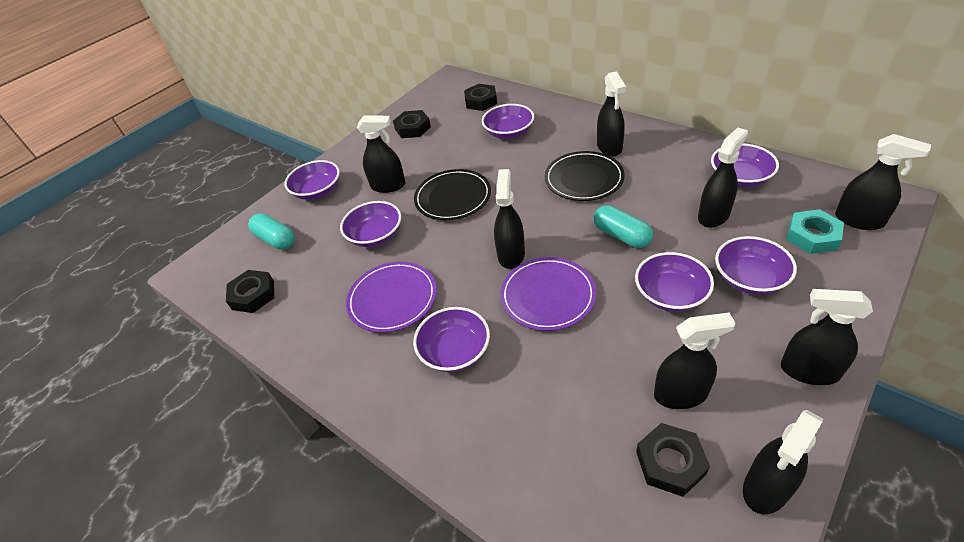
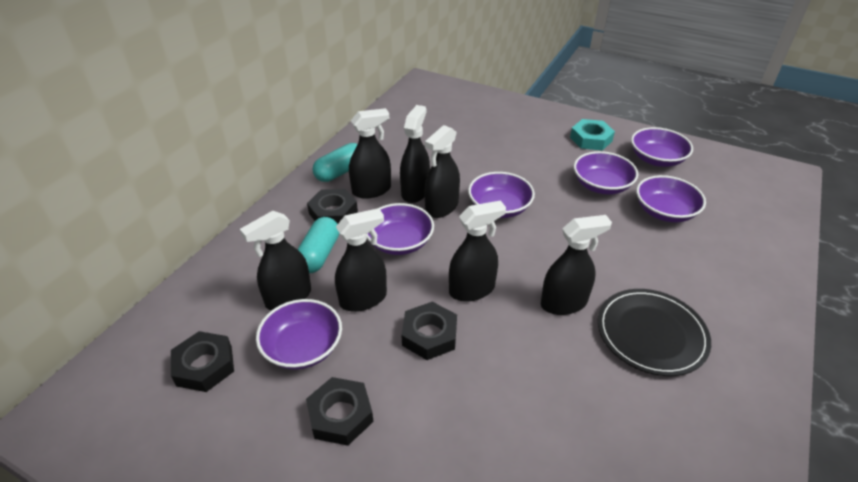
black plate: 2 -> 1
black spray bottle: 8 -> 7
purple bowl: 7 -> 6
purple plate: 2 -> 0

